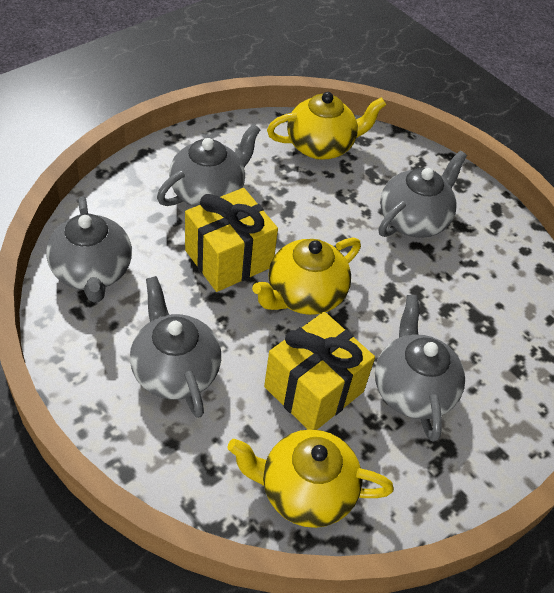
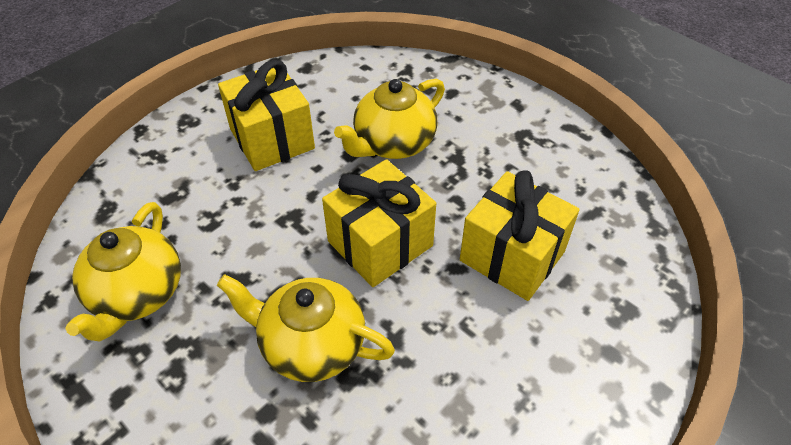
grey teapot: 5 -> 0
yellow gift: 2 -> 3

